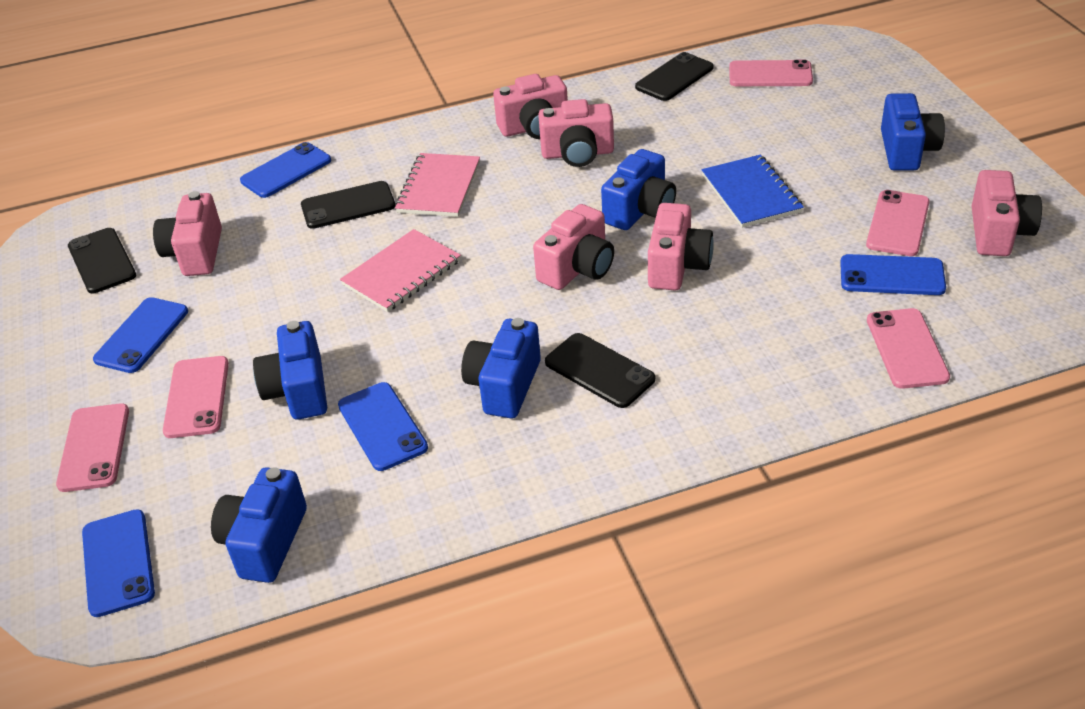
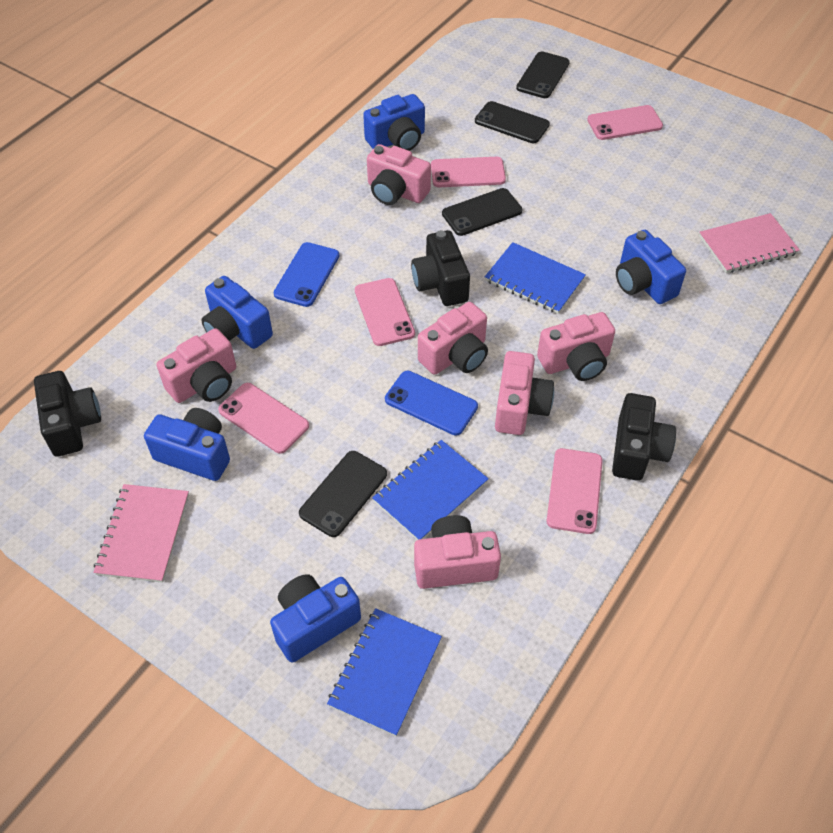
black camera: 0 -> 3
blue notebook: 1 -> 3
blue phone: 5 -> 2

